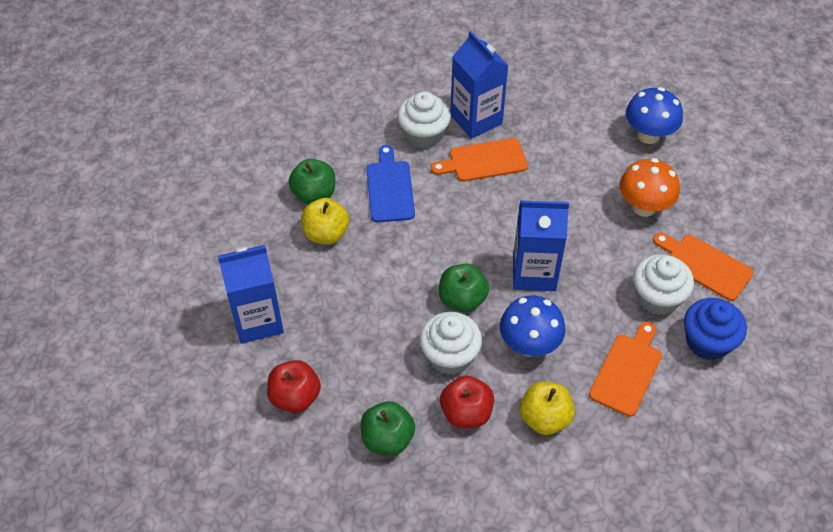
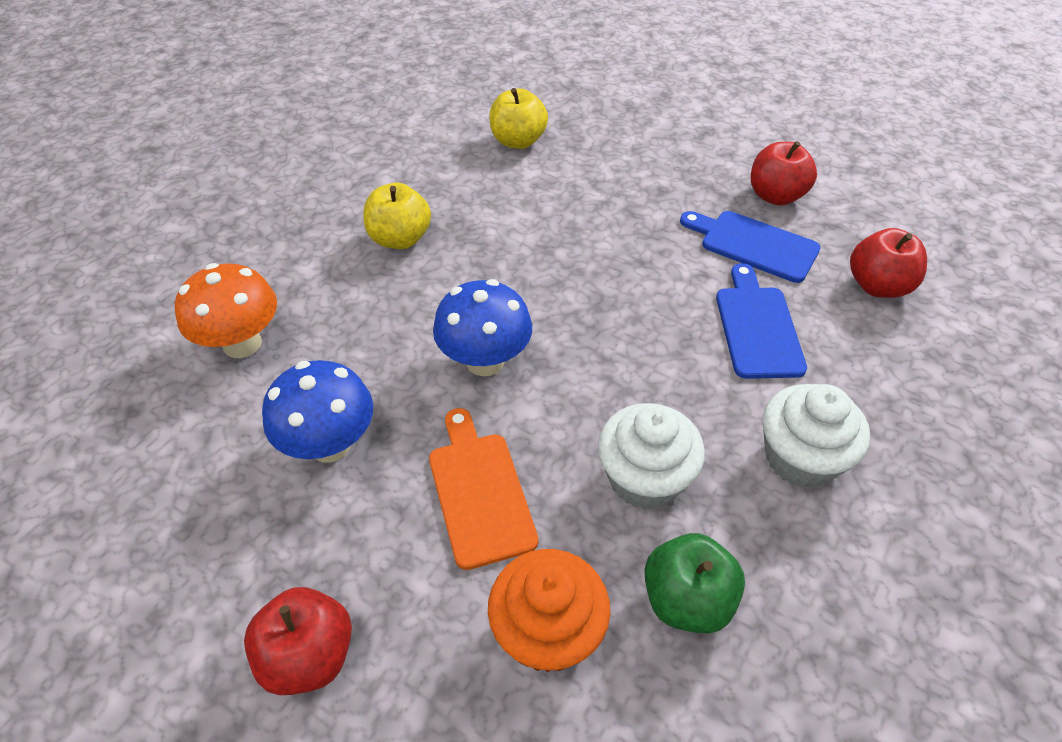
blue carton: 3 -> 0
blue cupcake: 1 -> 0
blue cutting board: 1 -> 2
green apple: 3 -> 1
orange cupcake: 0 -> 1
orange cutting board: 3 -> 1
red apple: 2 -> 3
white cupcake: 3 -> 2

